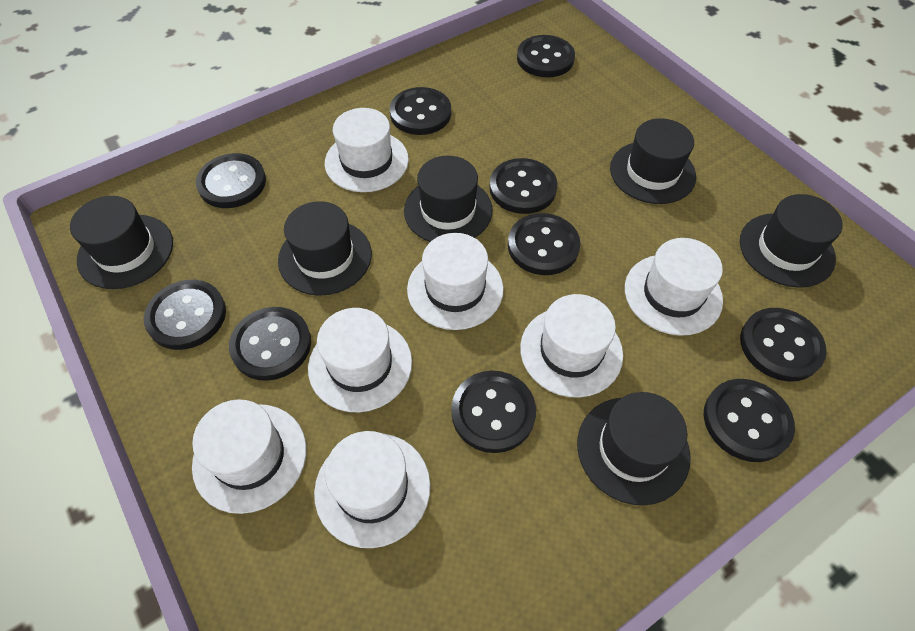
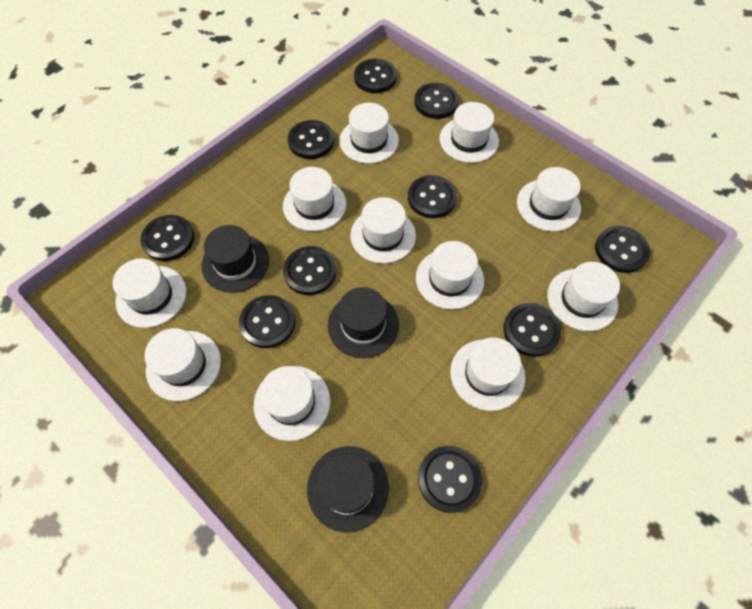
black hat: 6 -> 3
white hat: 7 -> 11

